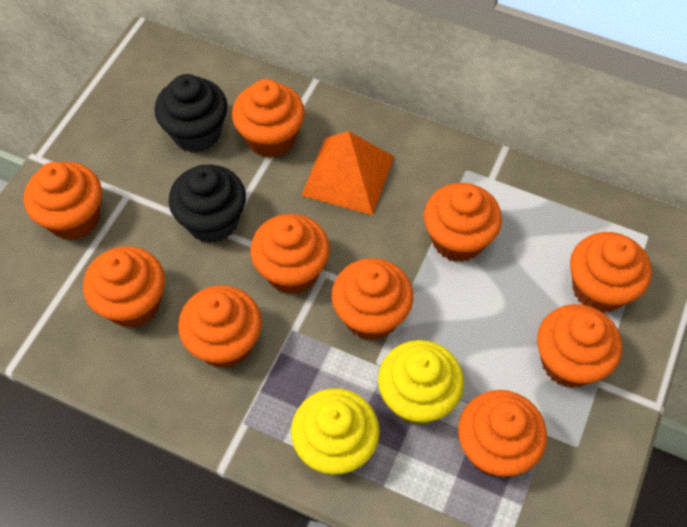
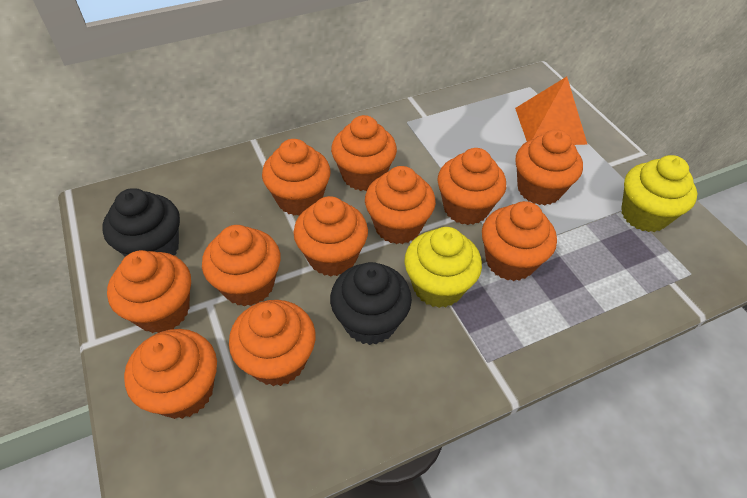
orange cupcake: 10 -> 11

